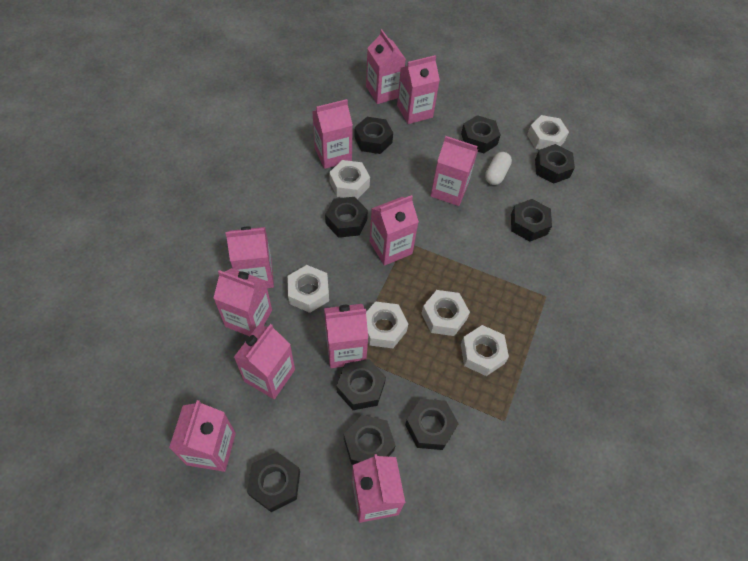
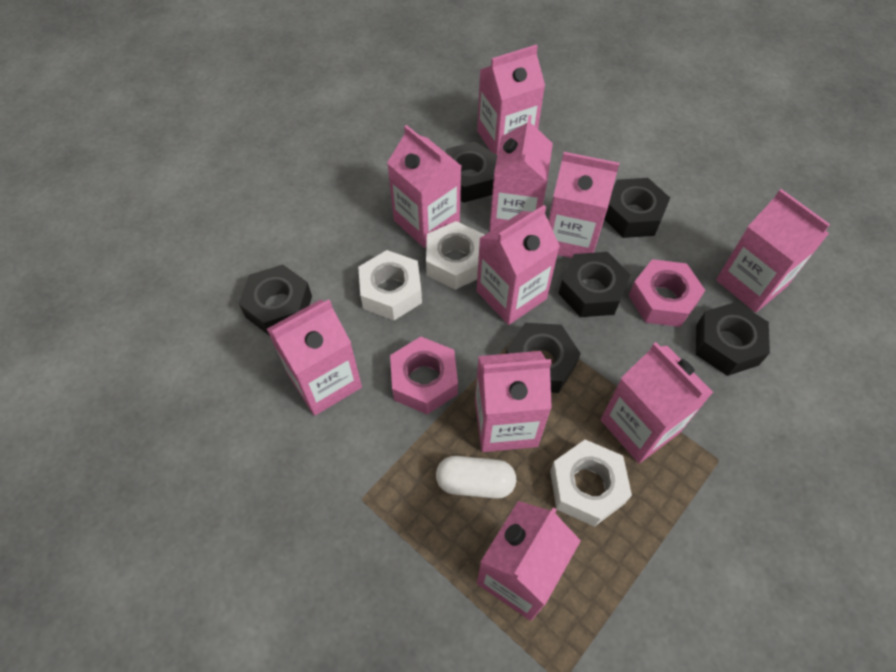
black nut: 9 -> 6
pink carton: 11 -> 10
pink nut: 0 -> 2
white nut: 6 -> 3

